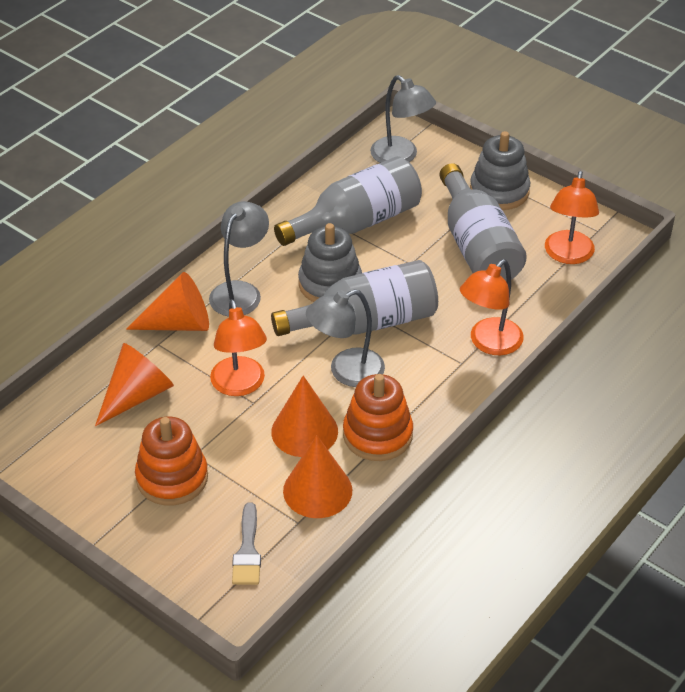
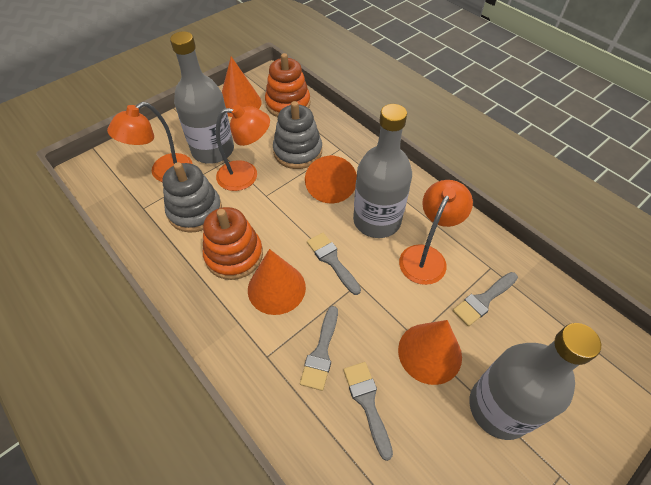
grey brush: 1 -> 4
grey lamp: 3 -> 0

